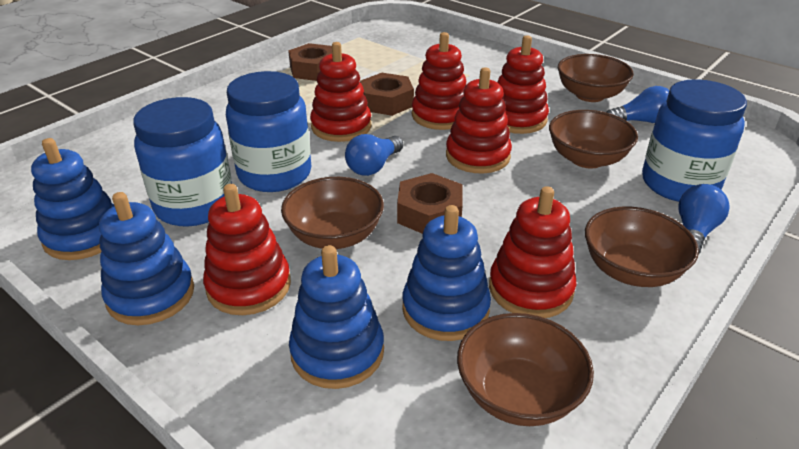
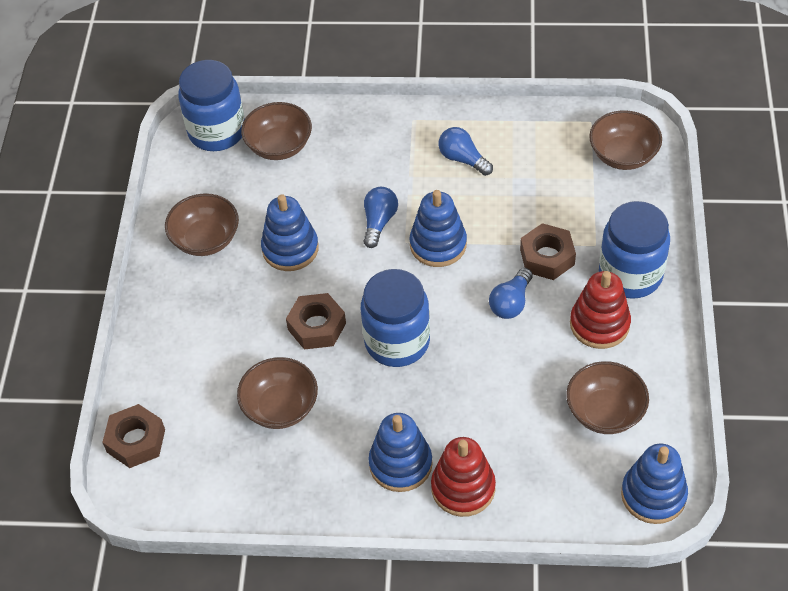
red stacking toy: 6 -> 2

